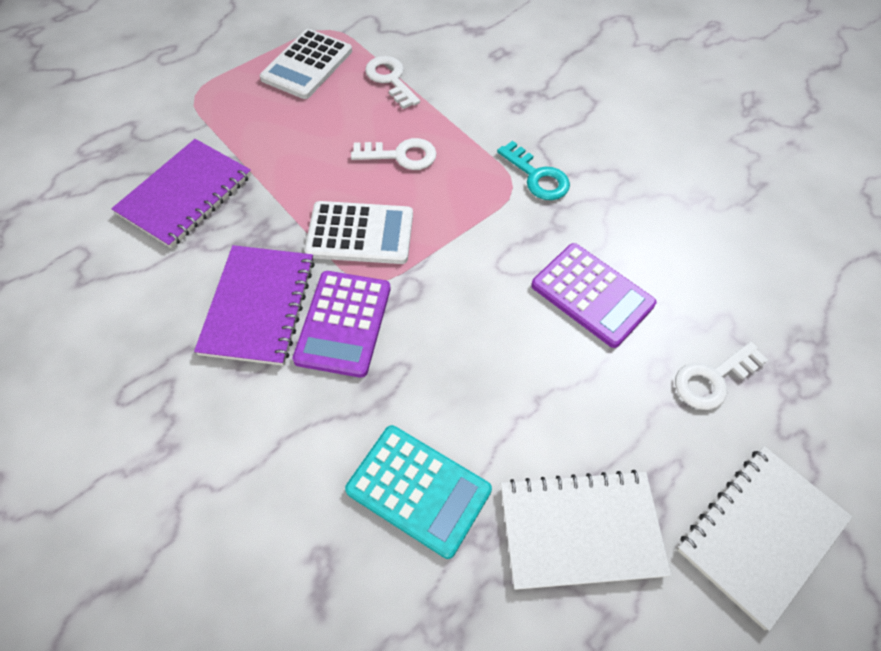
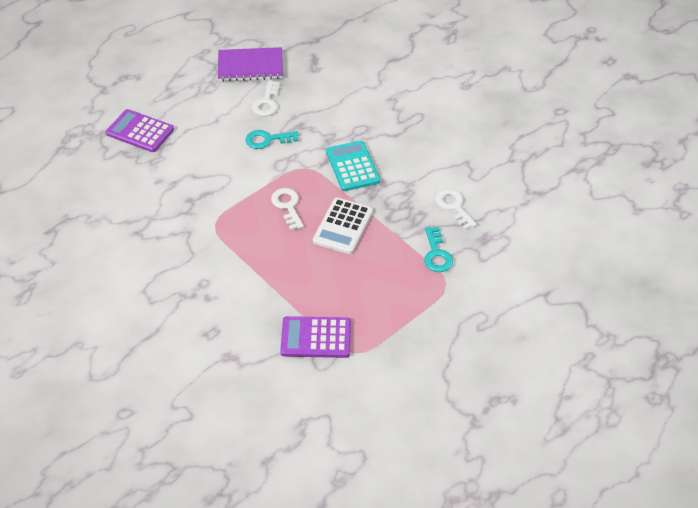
purple notebook: 2 -> 1
turquoise key: 1 -> 2
white calculator: 2 -> 1
white notebook: 2 -> 0

